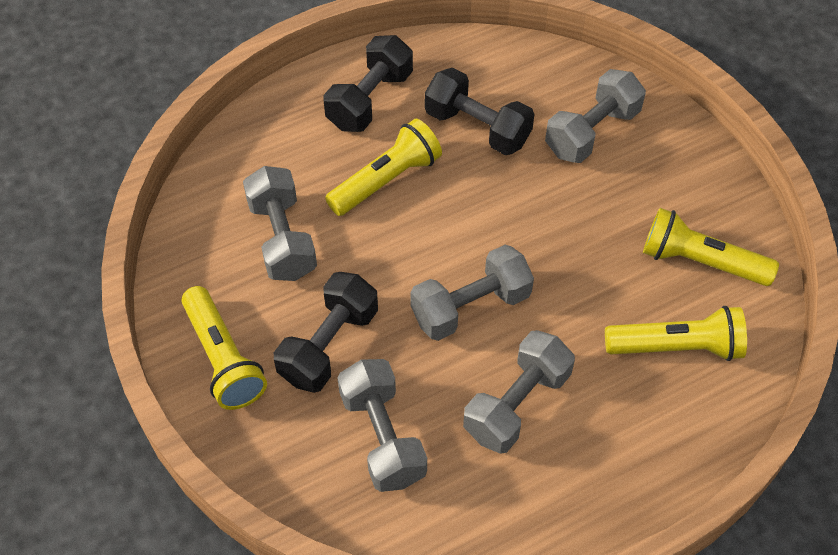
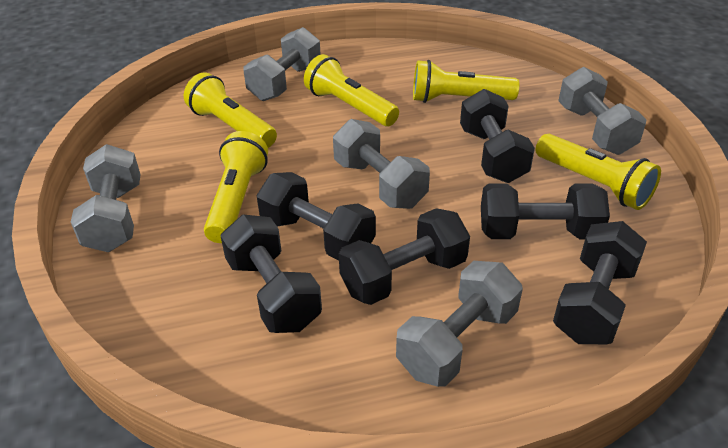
black dumbbell: 3 -> 6
yellow flashlight: 4 -> 5

